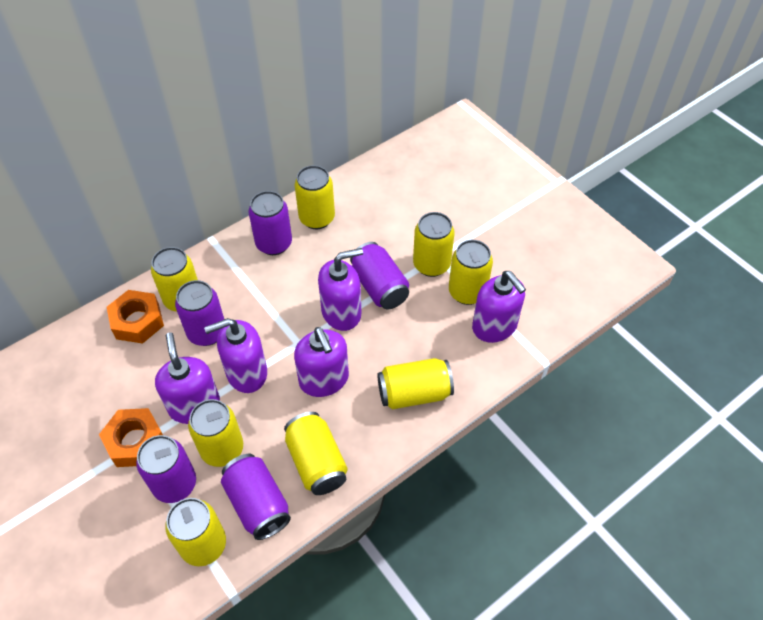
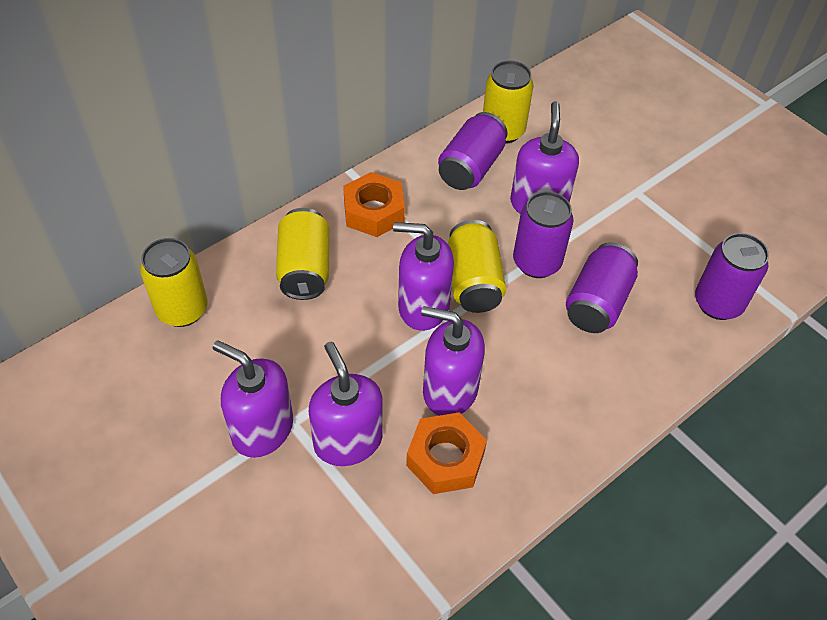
purple can: 5 -> 4
yellow can: 8 -> 4

